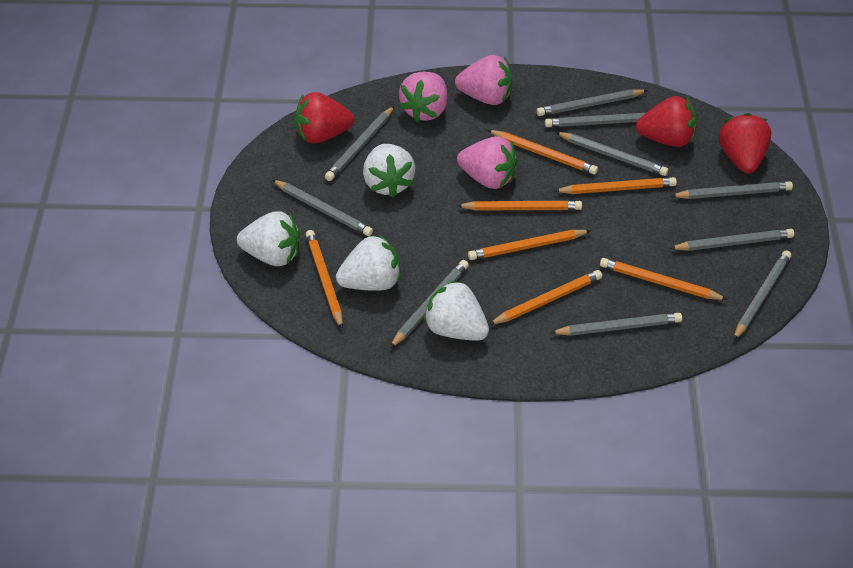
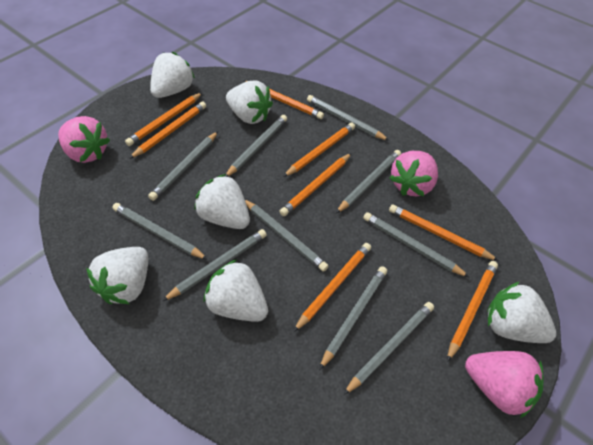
orange pencil: 7 -> 8
red strawberry: 3 -> 0
white strawberry: 4 -> 6

